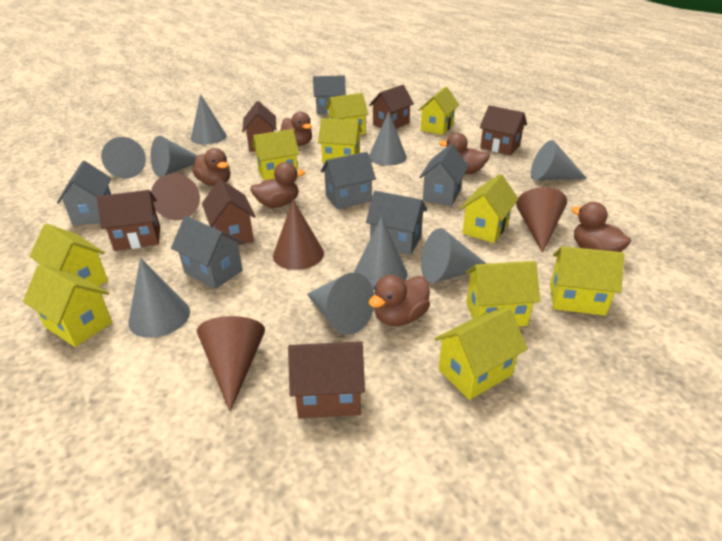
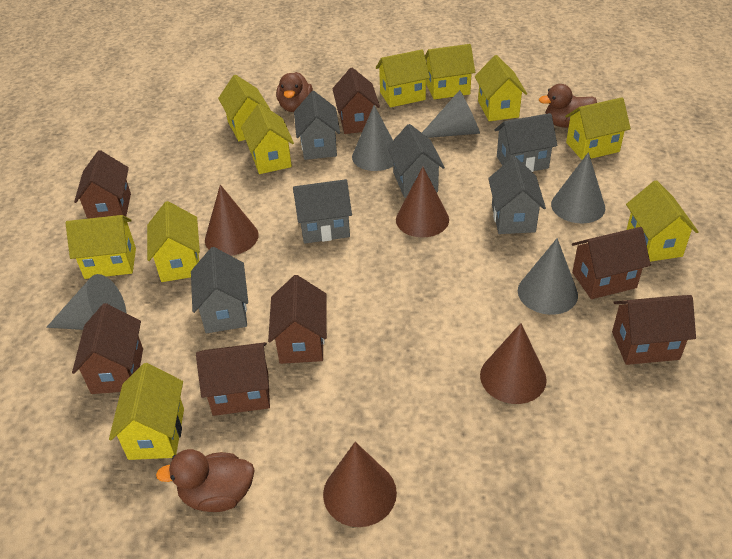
brown duck: 6 -> 3
brown house: 6 -> 7
grey cone: 9 -> 5

